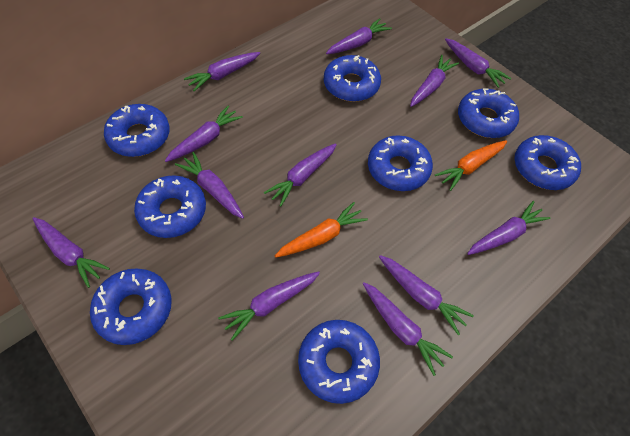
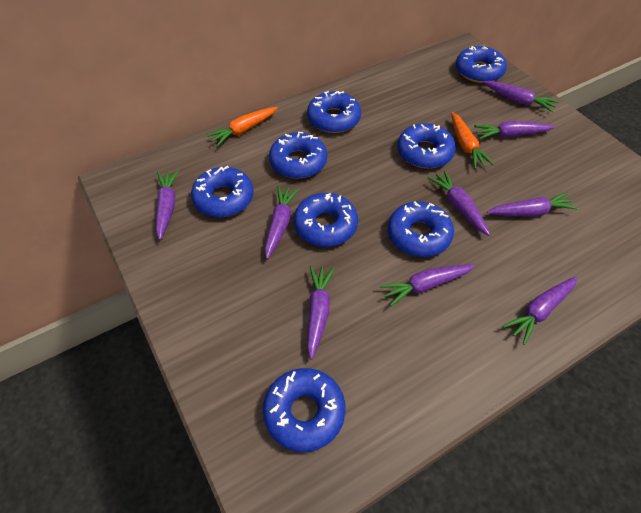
purple carrot: 12 -> 9

